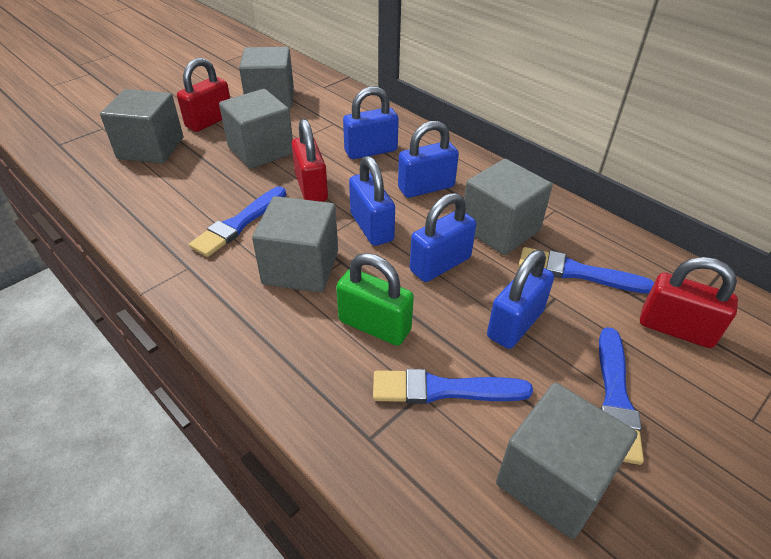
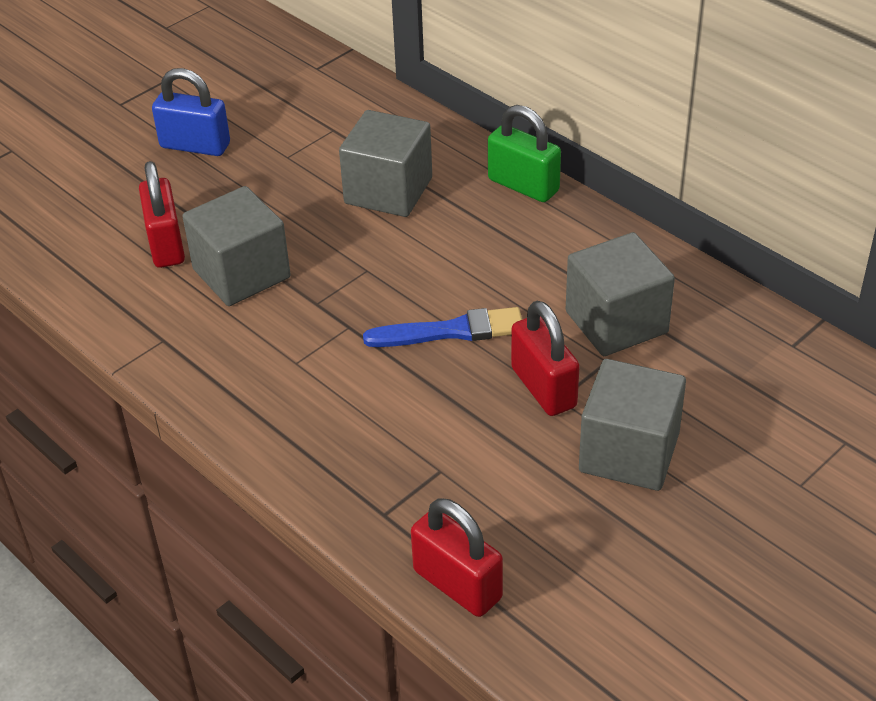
blue brush: 4 -> 1
blue padlock: 5 -> 1
grey cube: 6 -> 4

